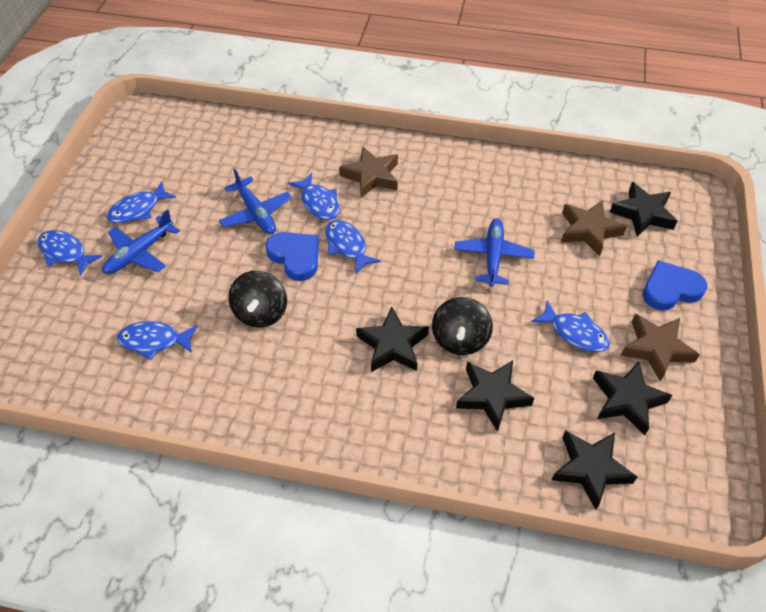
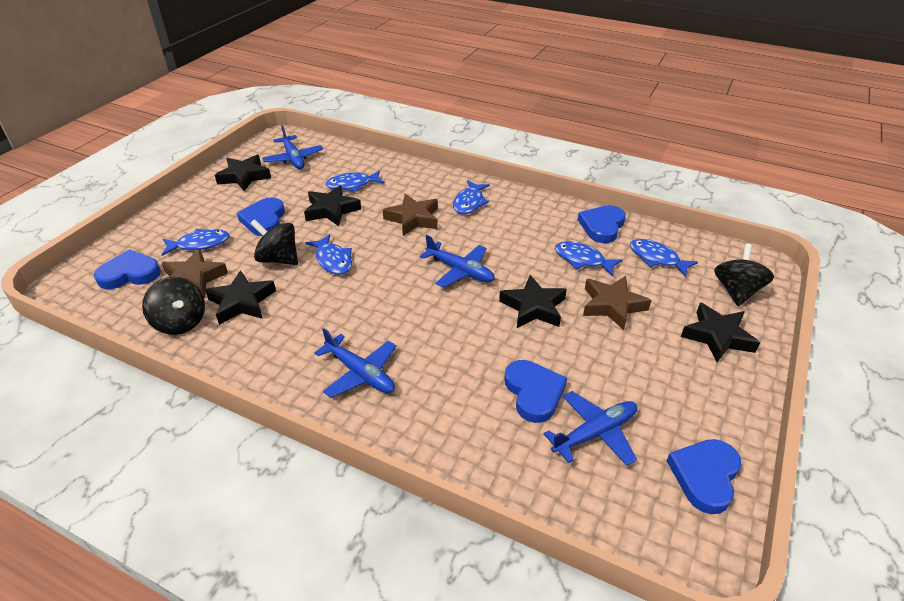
black spinning top: 2 -> 3
blue heart: 2 -> 5
blue plane: 3 -> 4

